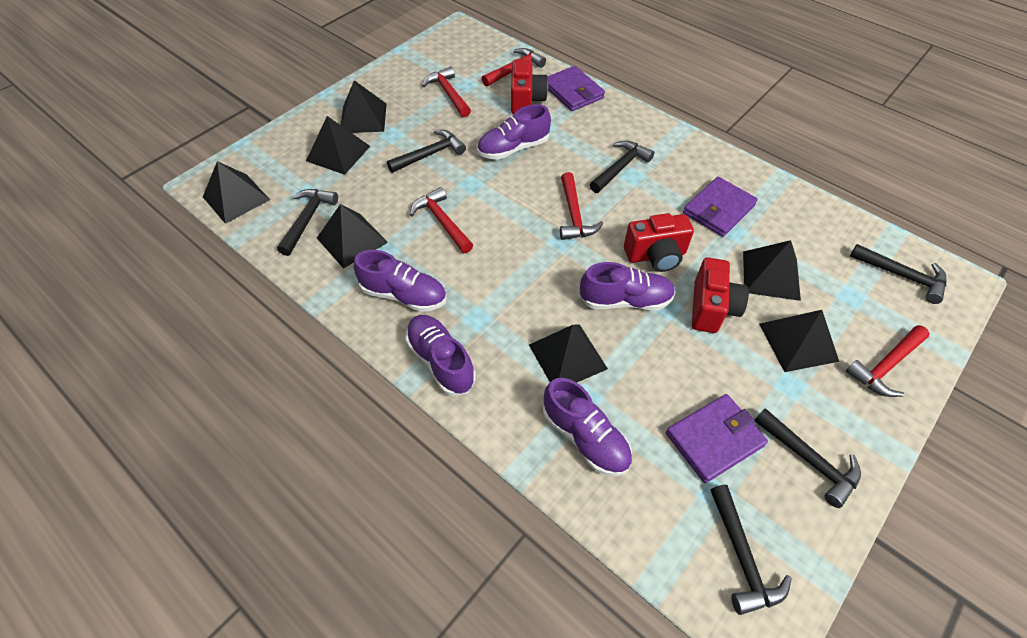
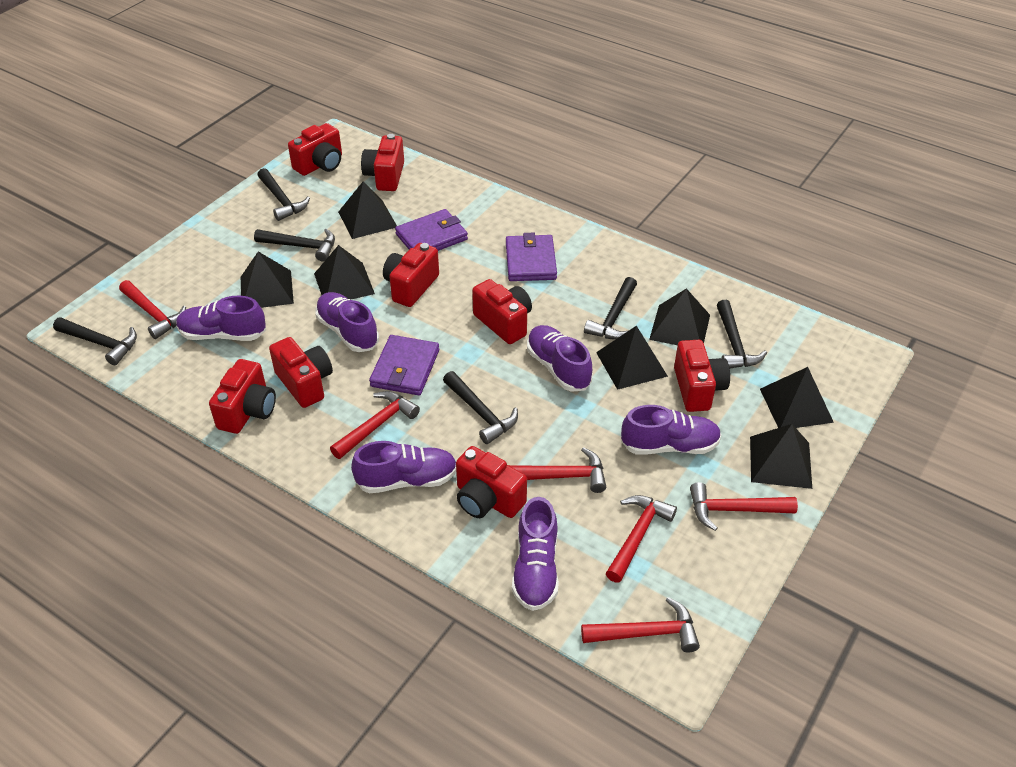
purple shoe: 5 -> 6
red camera: 3 -> 8
red hammer: 5 -> 6

